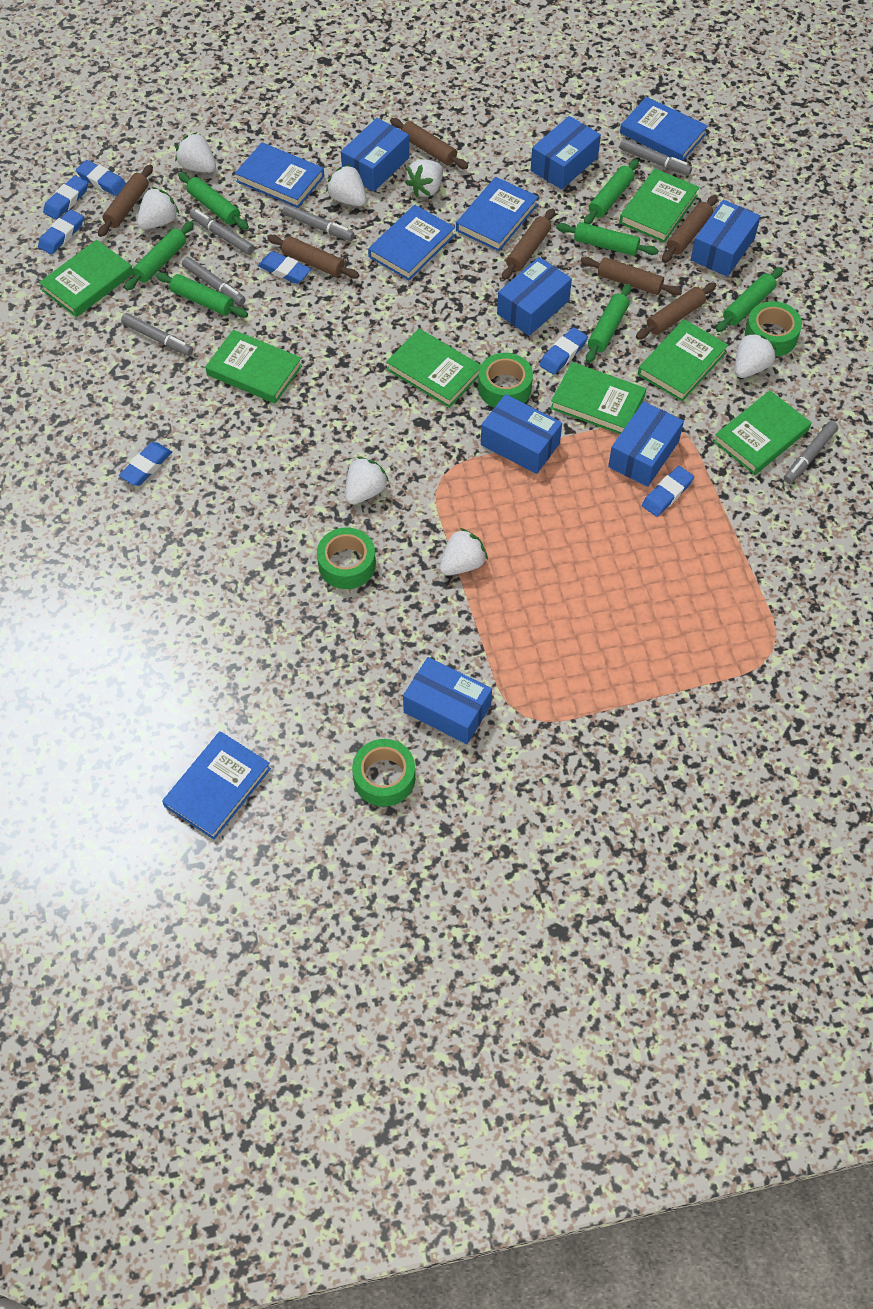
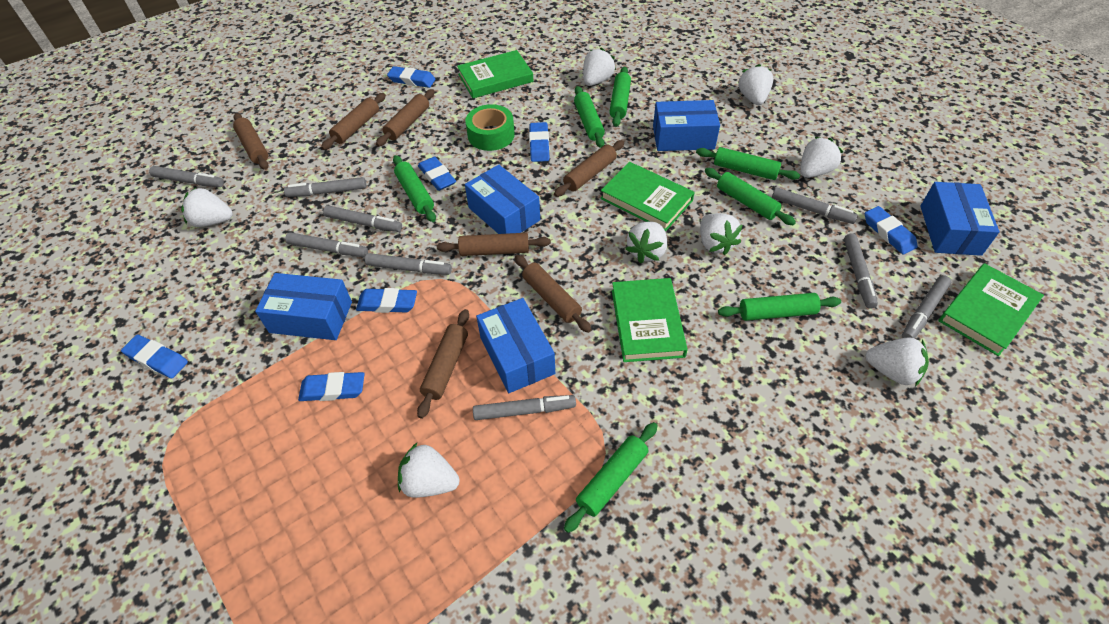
blue book: 5 -> 0
blue box: 7 -> 5
green book: 7 -> 4
green tape: 4 -> 1
grey marker: 6 -> 9
white strawberry: 7 -> 8

